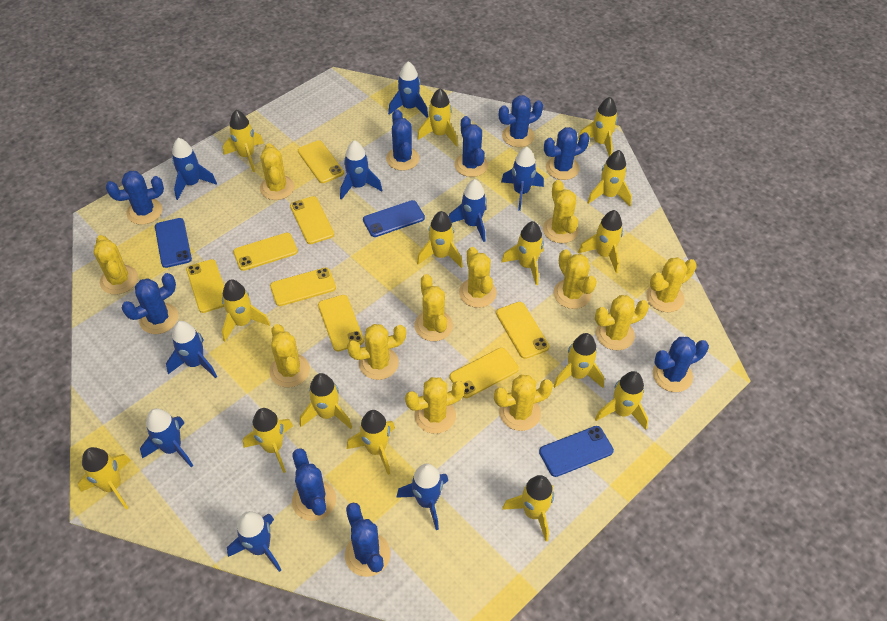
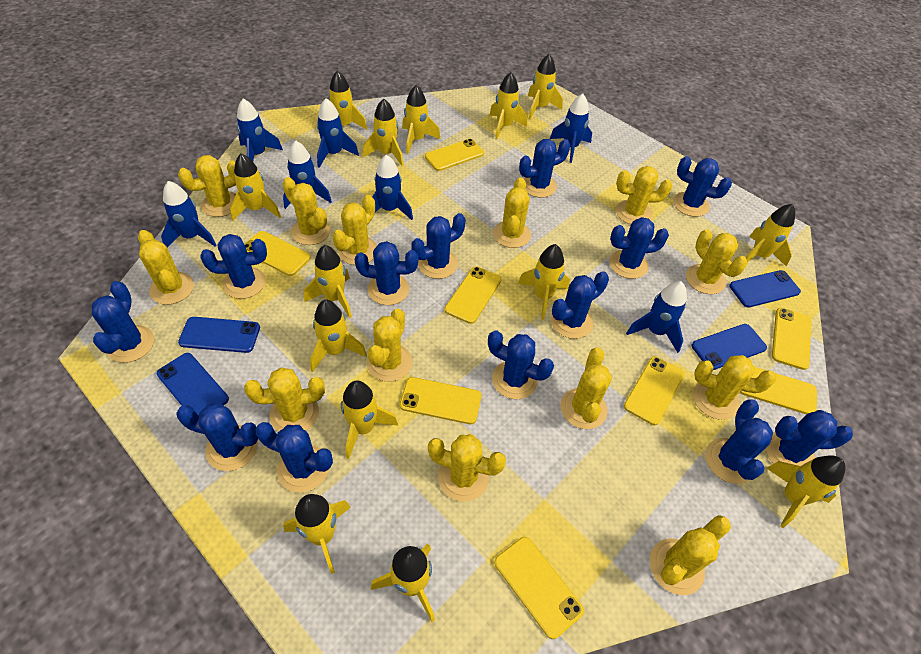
blue cactus: 9 -> 13
blue phone: 3 -> 4
blue rocket: 9 -> 7
yellow cactus: 12 -> 13
yellow rocket: 15 -> 14

